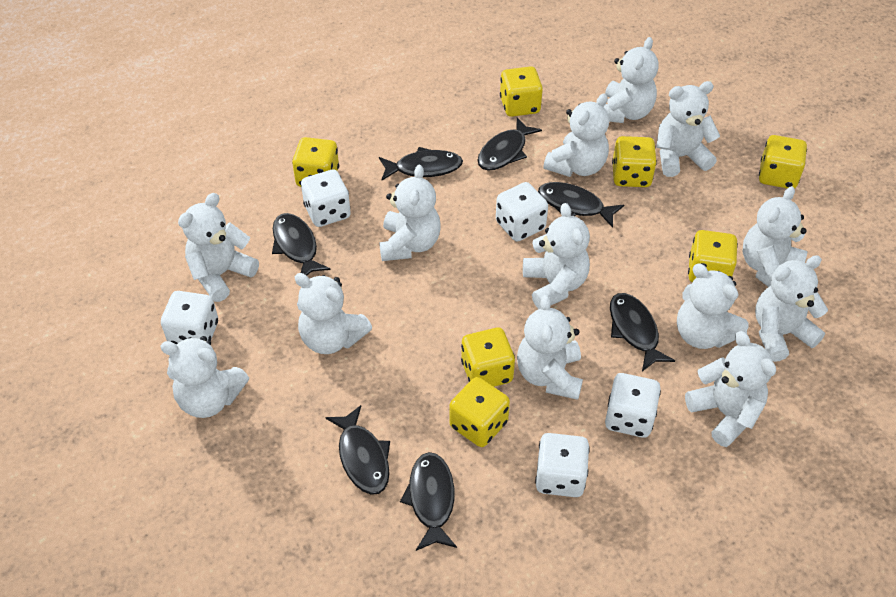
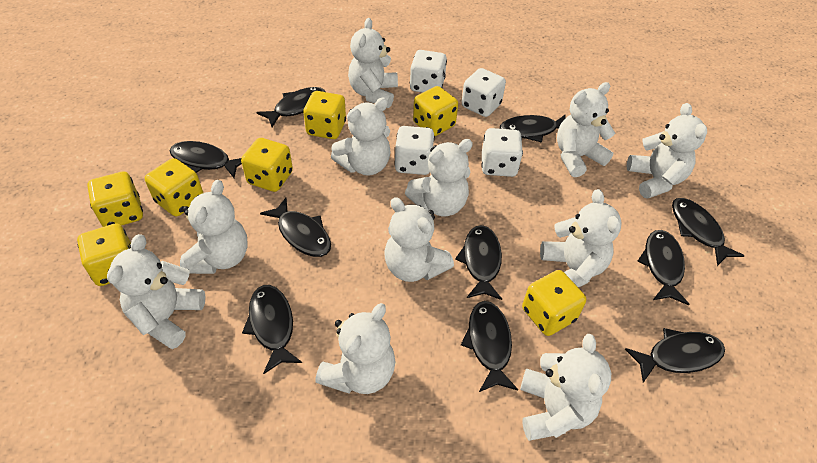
black fish: 7 -> 10
white dice: 5 -> 4
white teddy bear: 13 -> 11

